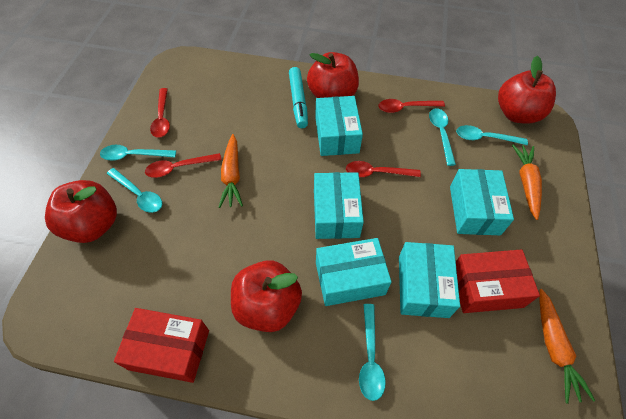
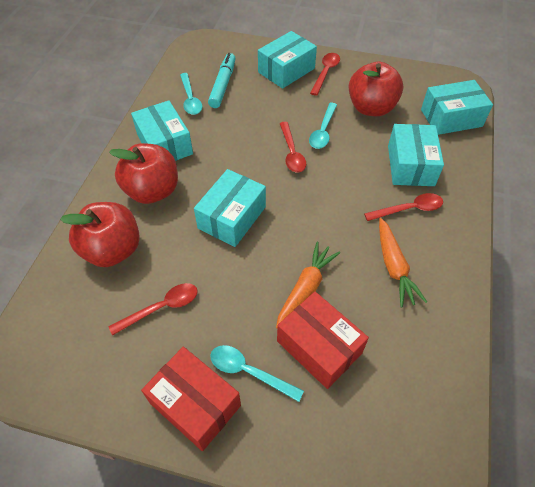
orange carrot: 3 -> 2
red apple: 4 -> 3
turquoise spoon: 5 -> 3

